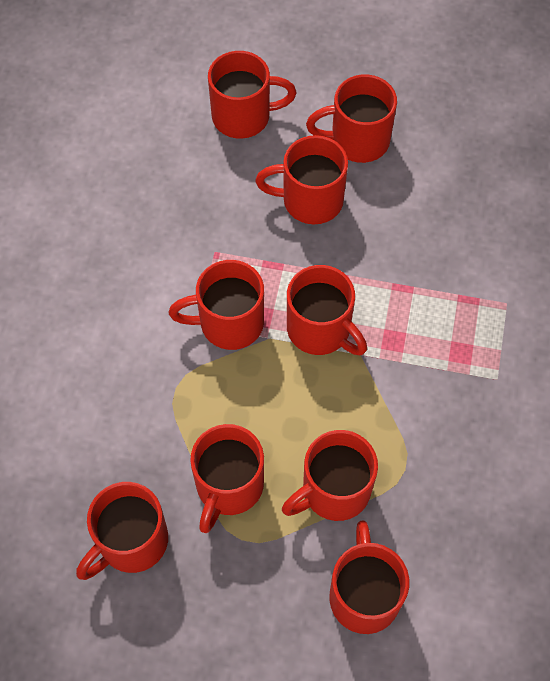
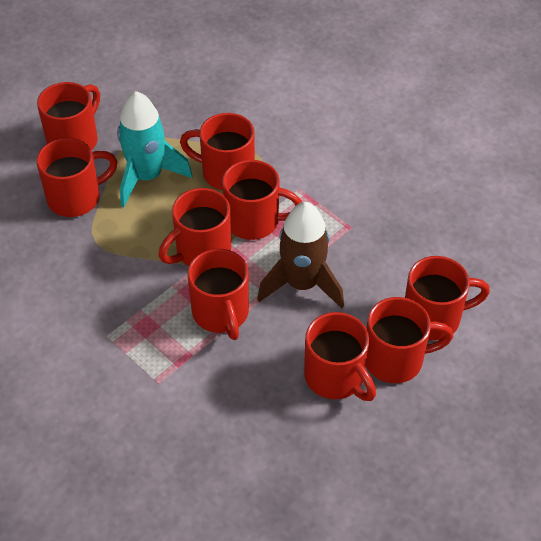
brown rocket: 0 -> 1
turquoise rocket: 0 -> 1

